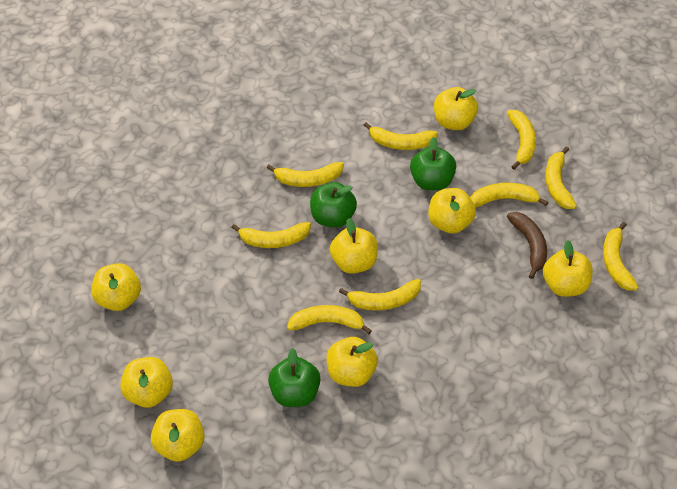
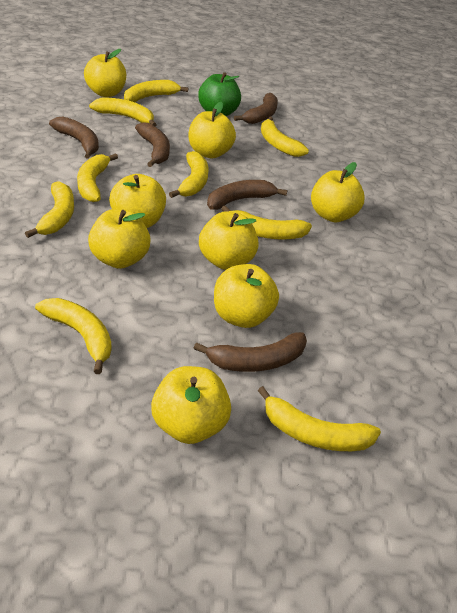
brown banana: 1 -> 5
green apple: 3 -> 1

